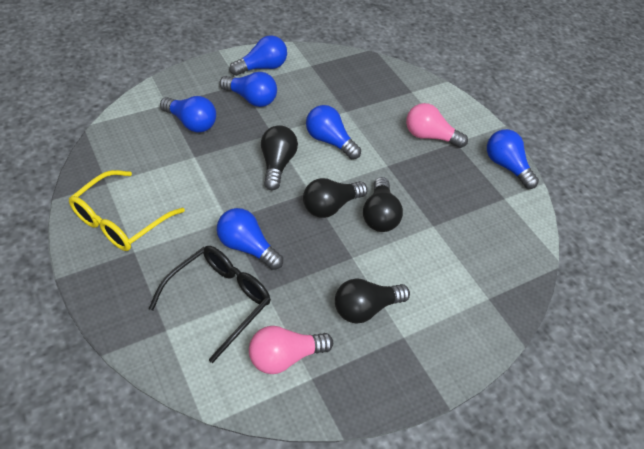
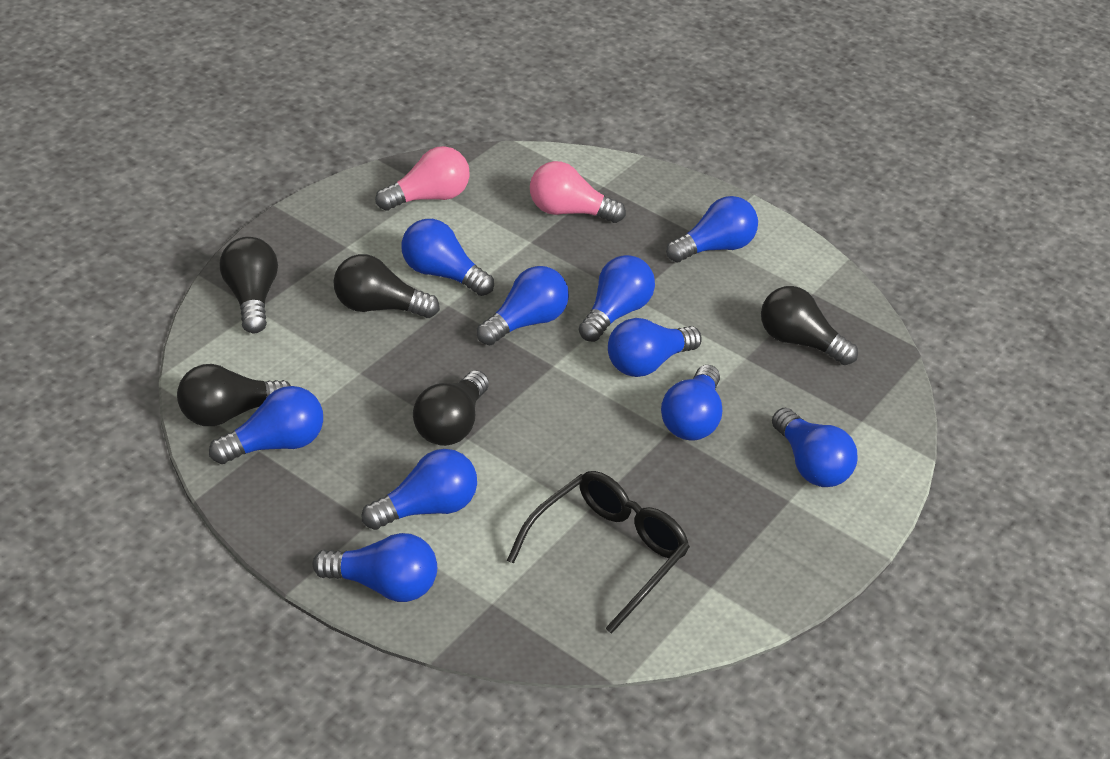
black light bulb: 4 -> 5
blue light bulb: 6 -> 10
yellow glasses: 1 -> 0

